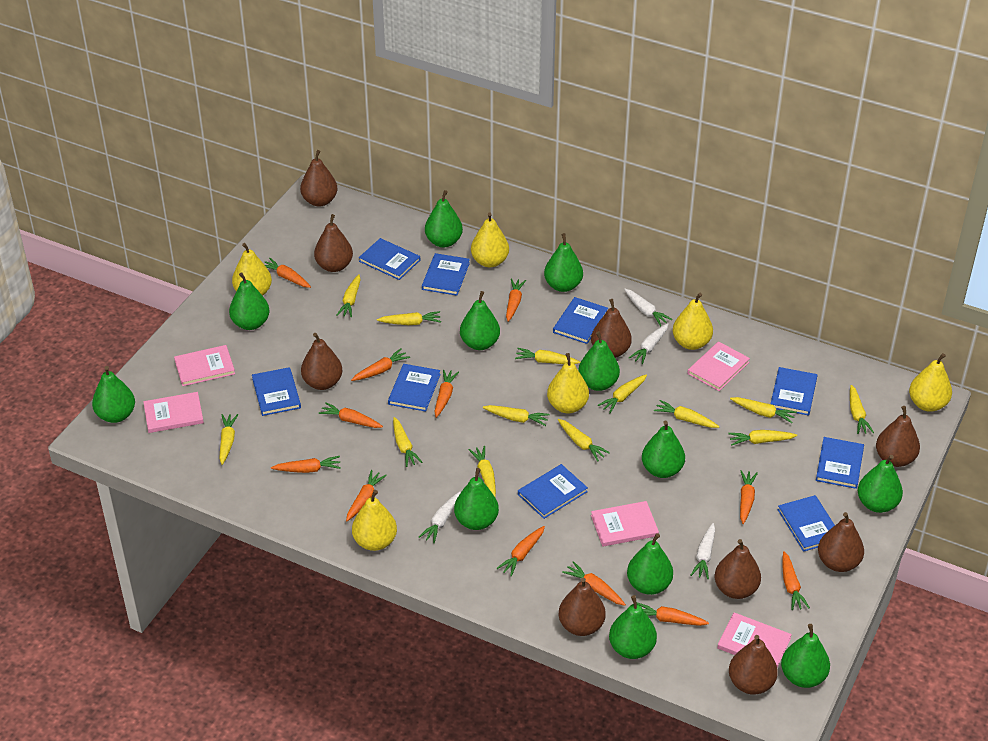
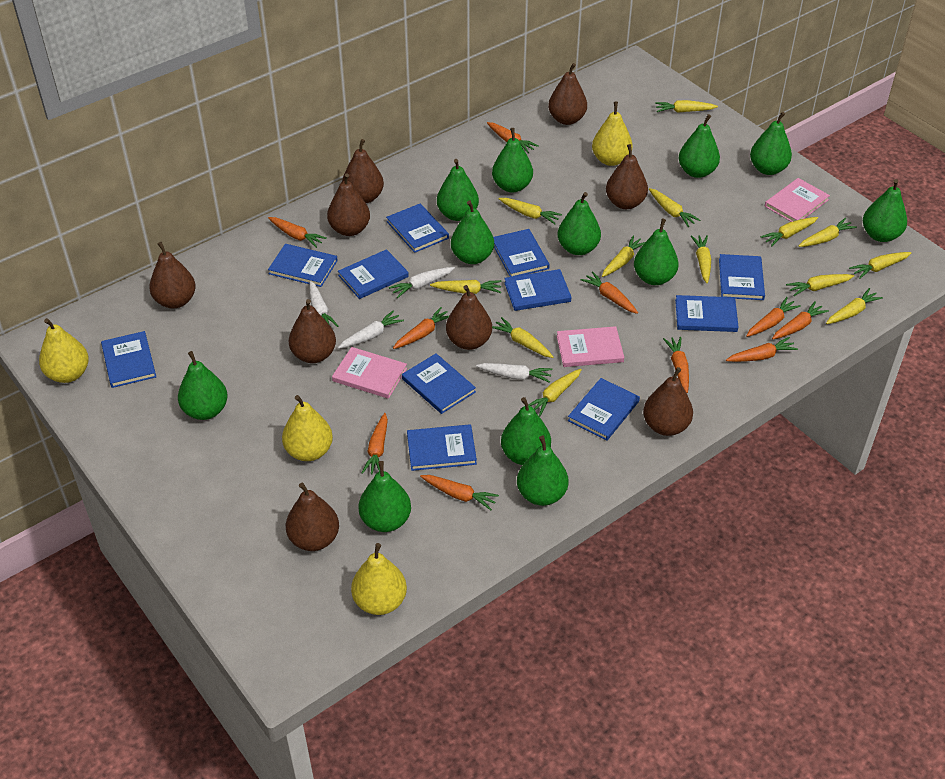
blue book: 9 -> 11
orange carrot: 12 -> 10
pink book: 5 -> 3
yellow pear: 6 -> 4

